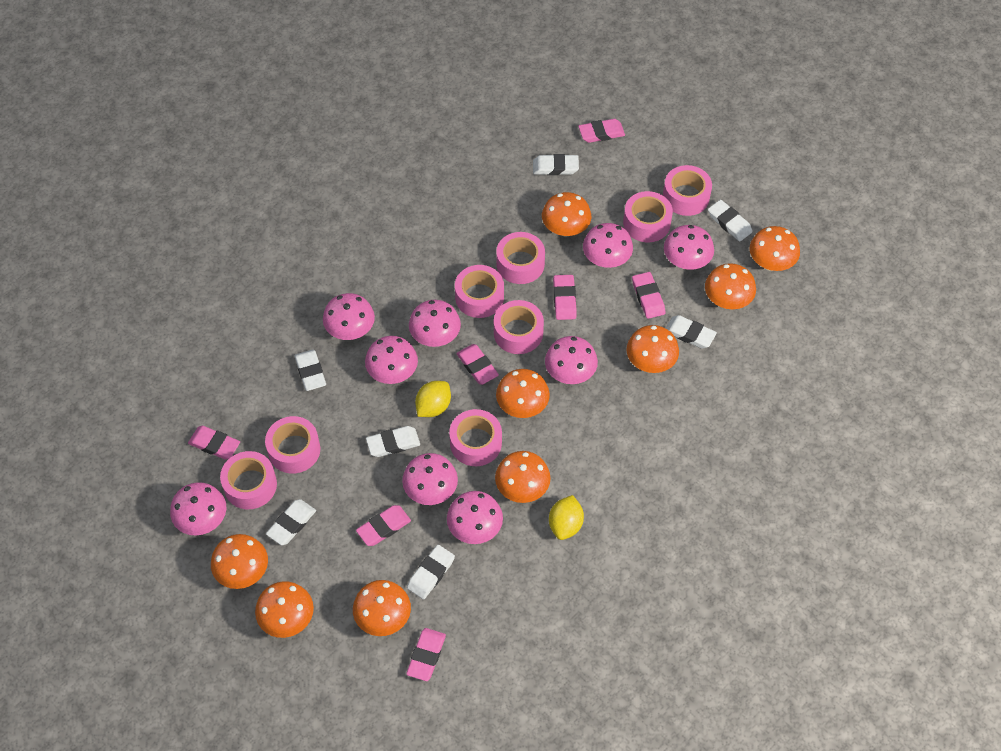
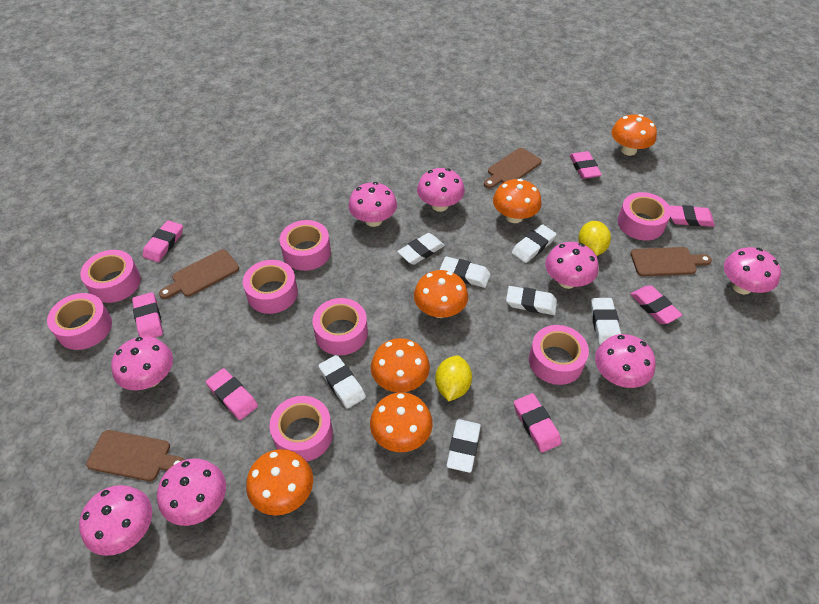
brown cutting board: 0 -> 4
orange mushroom: 9 -> 6
pink mushroom: 9 -> 8

